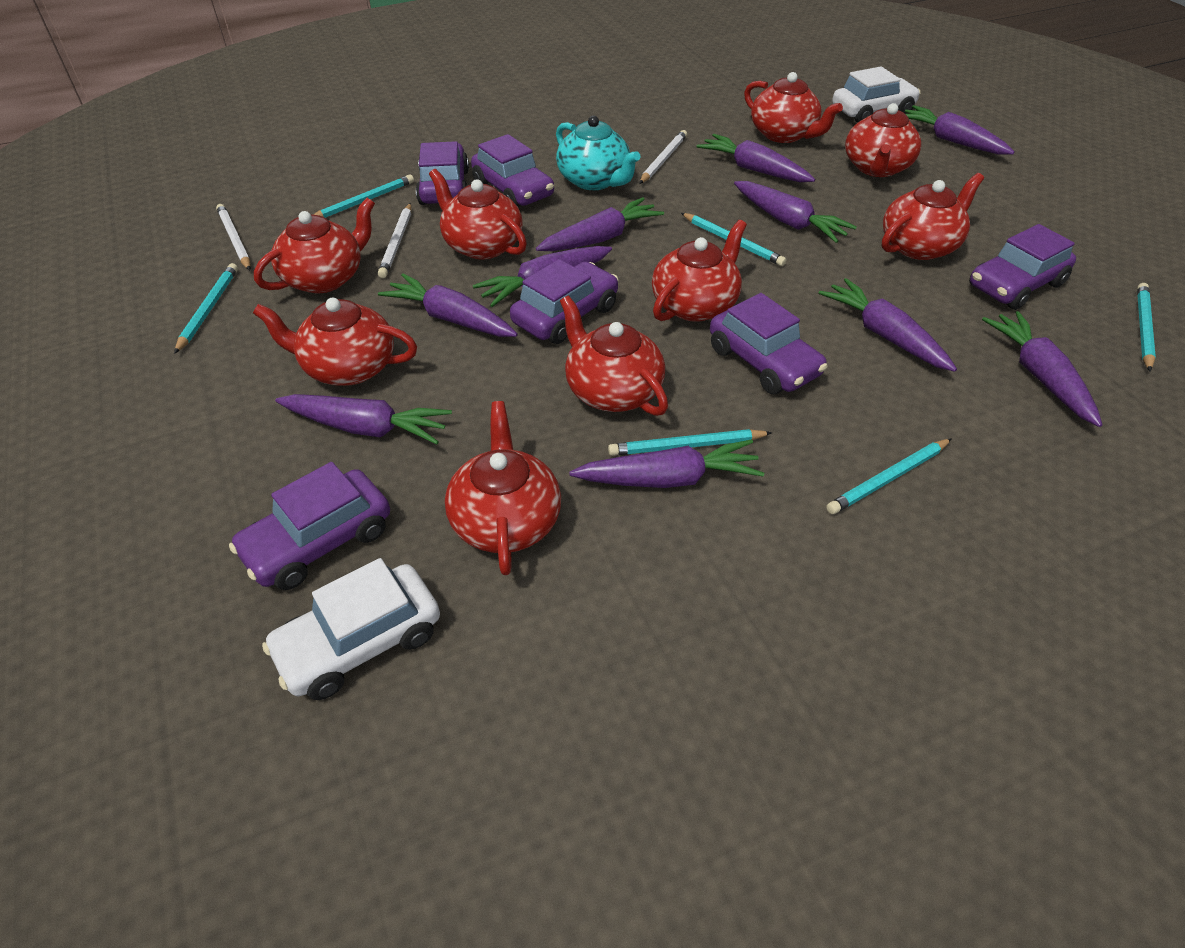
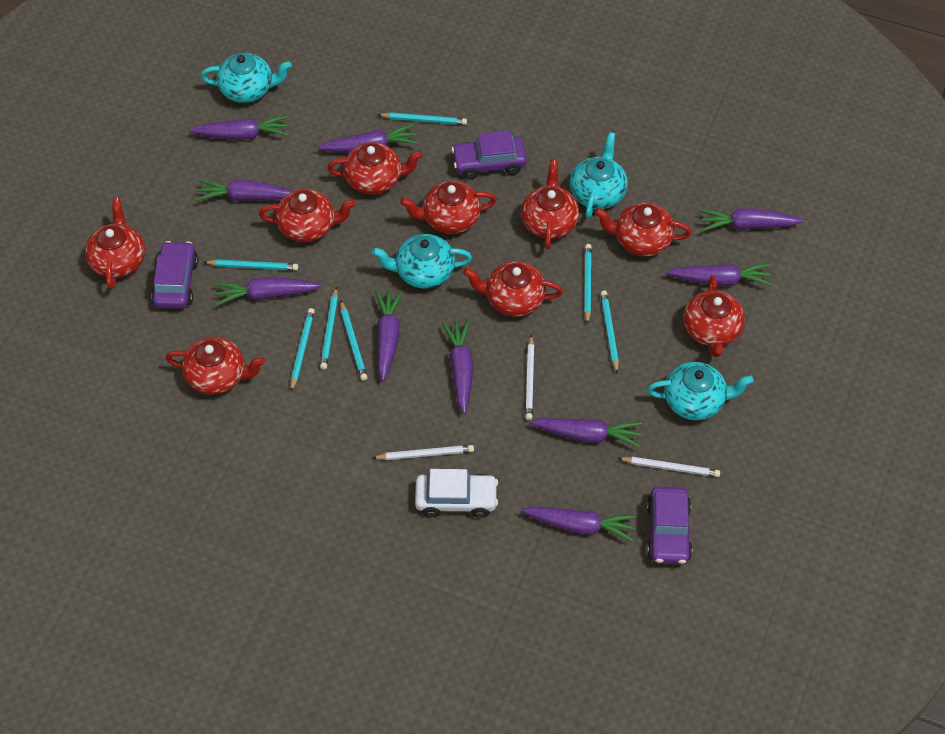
purple car: 6 -> 3
turquoise pencil: 6 -> 7
turquoise teapot: 1 -> 4
white car: 2 -> 1

